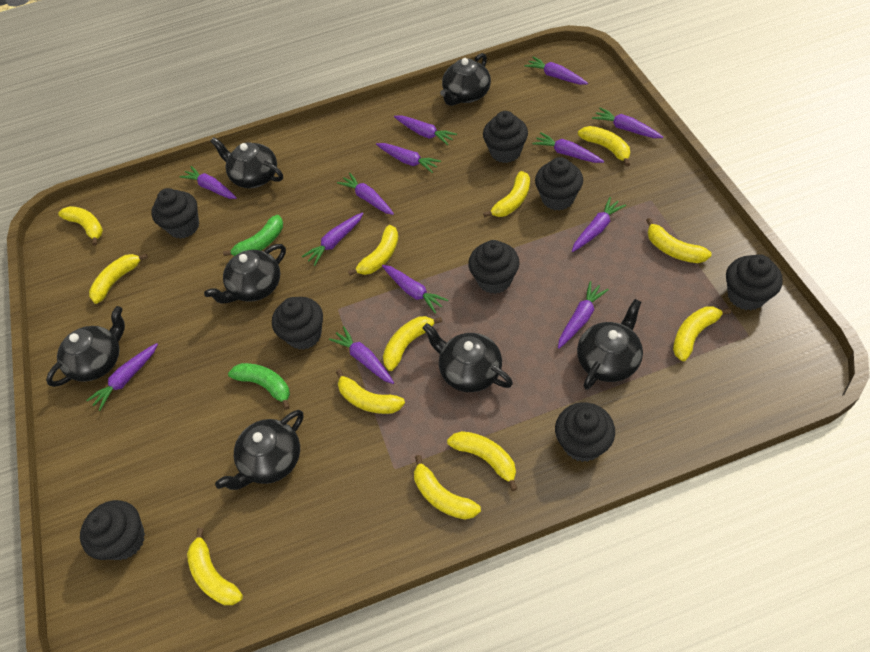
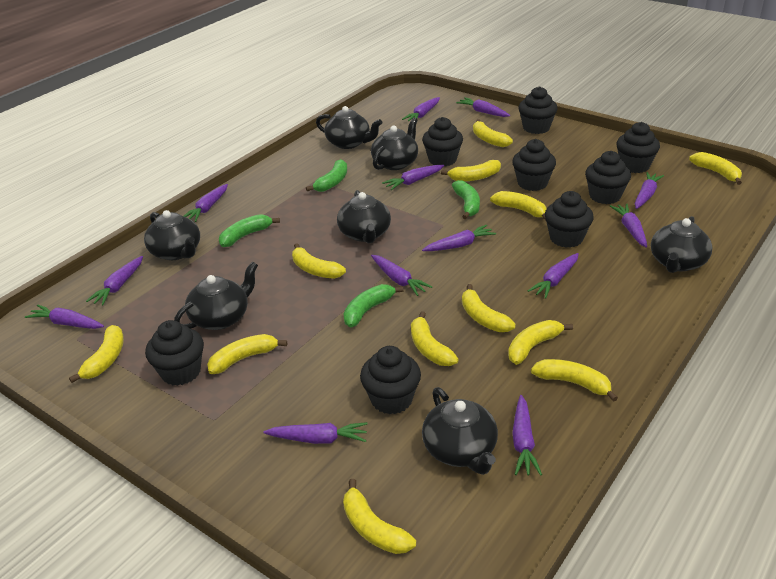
green banana: 2 -> 4

